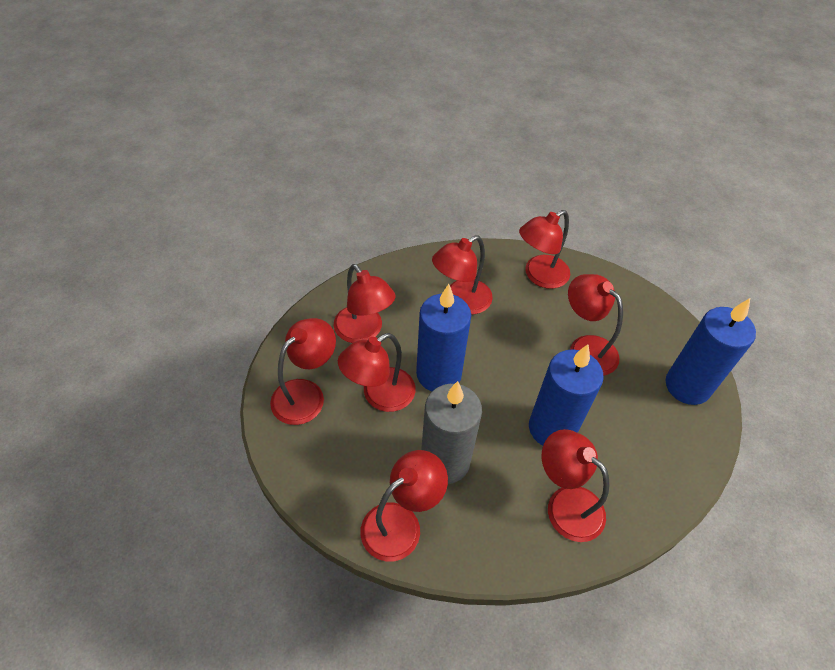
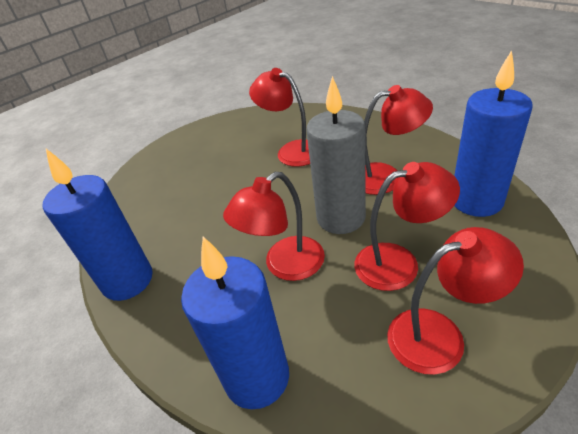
red lamp: 8 -> 5

